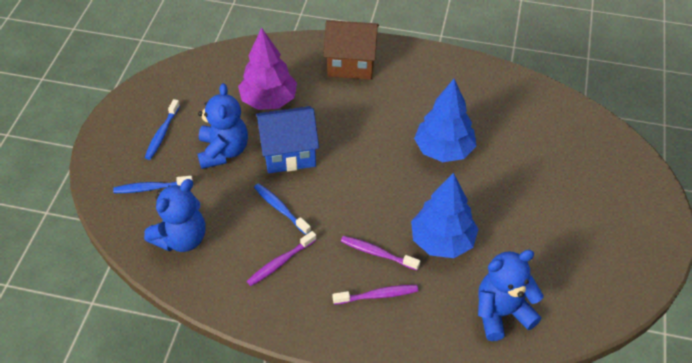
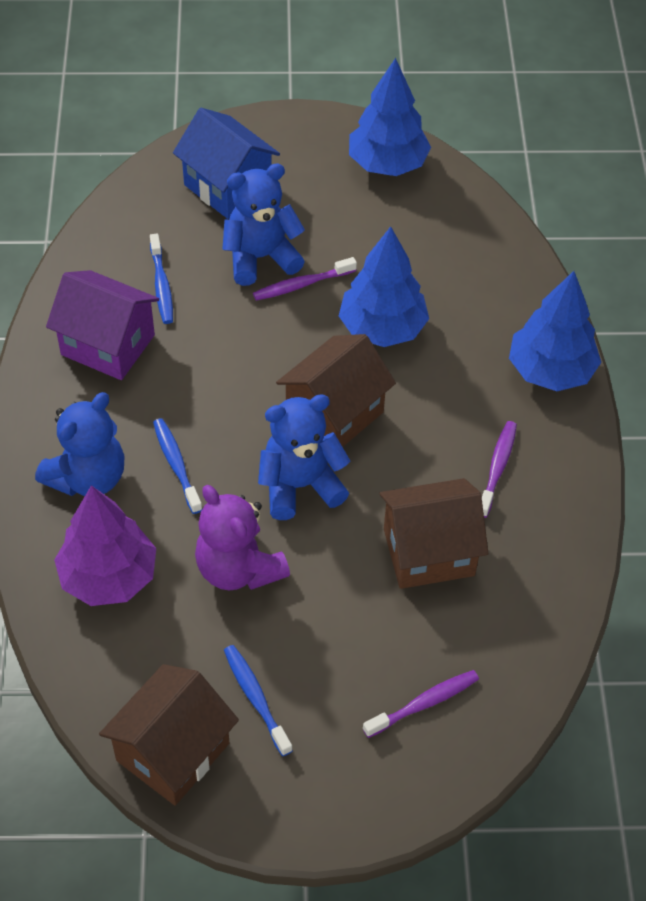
blue tree: 2 -> 3
brown house: 1 -> 3
purple house: 0 -> 1
purple teddy bear: 0 -> 1

